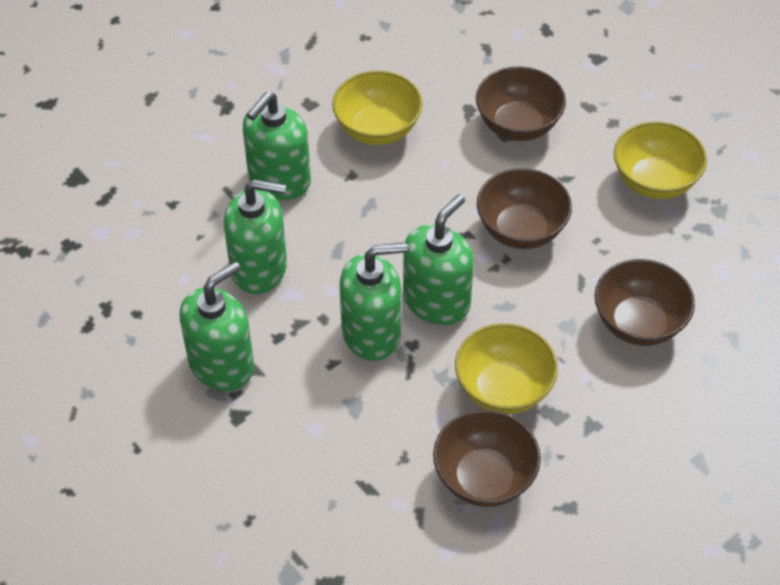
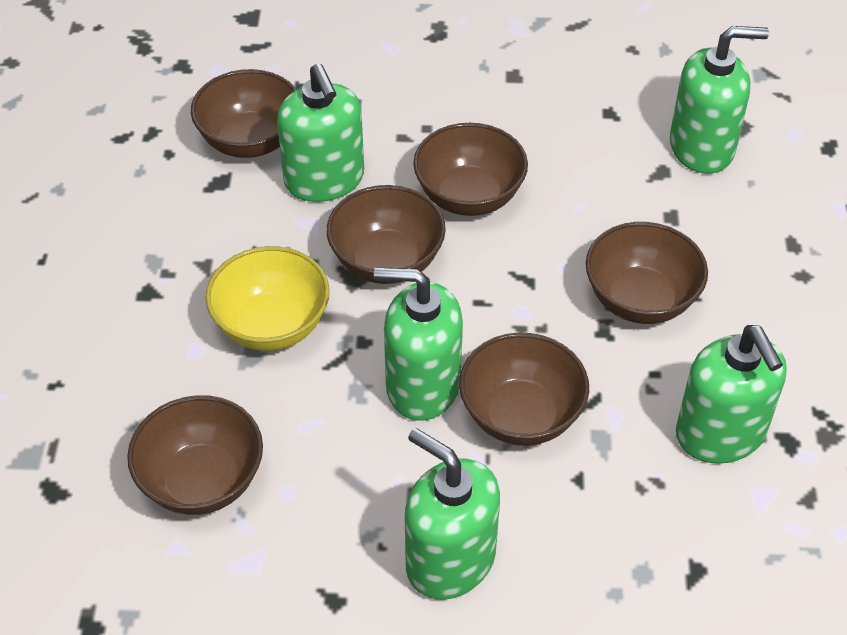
brown bowl: 4 -> 6
yellow bowl: 3 -> 1

